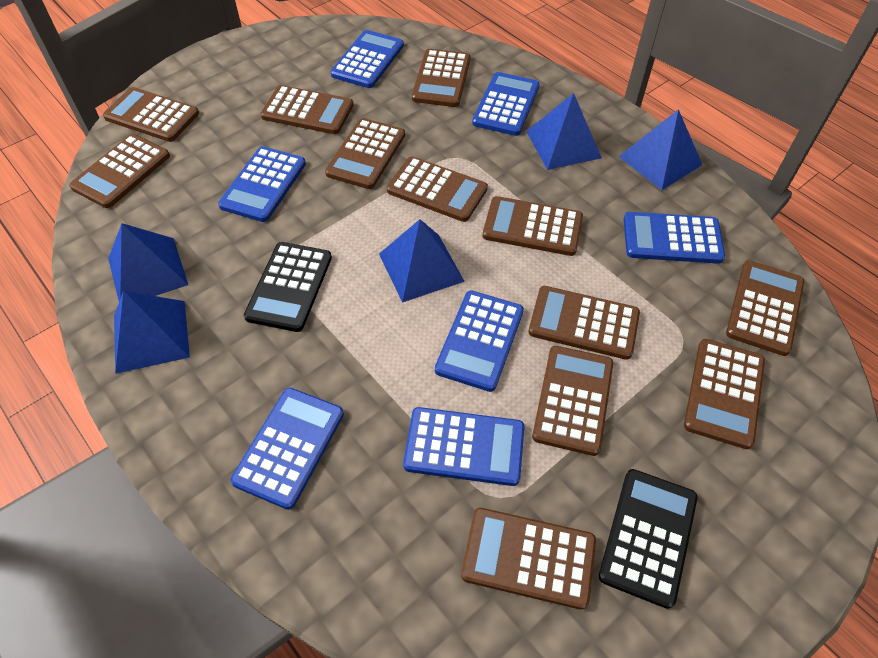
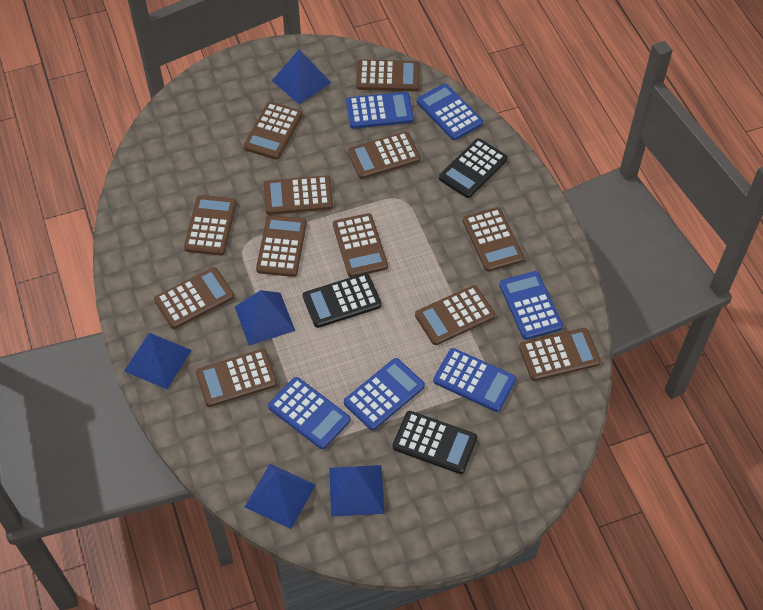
black calculator: 2 -> 3
blue calculator: 7 -> 6

